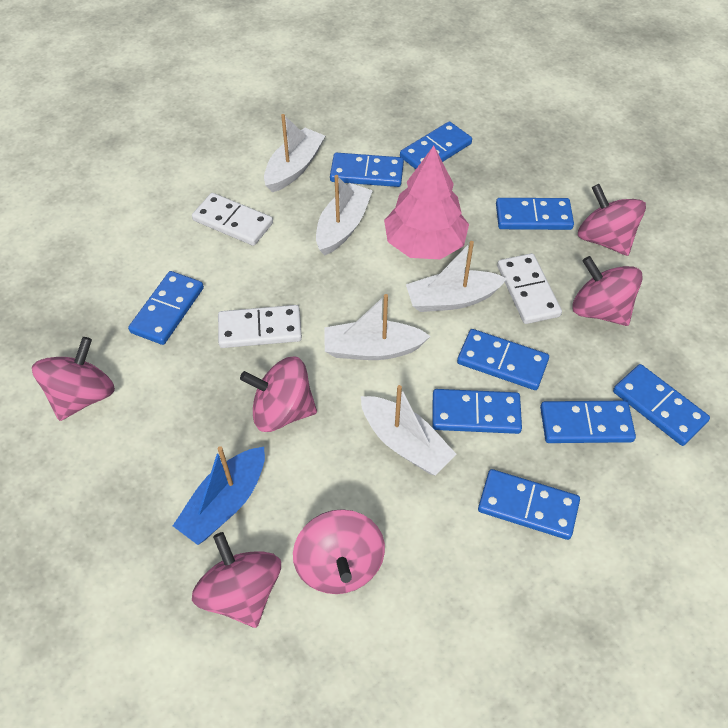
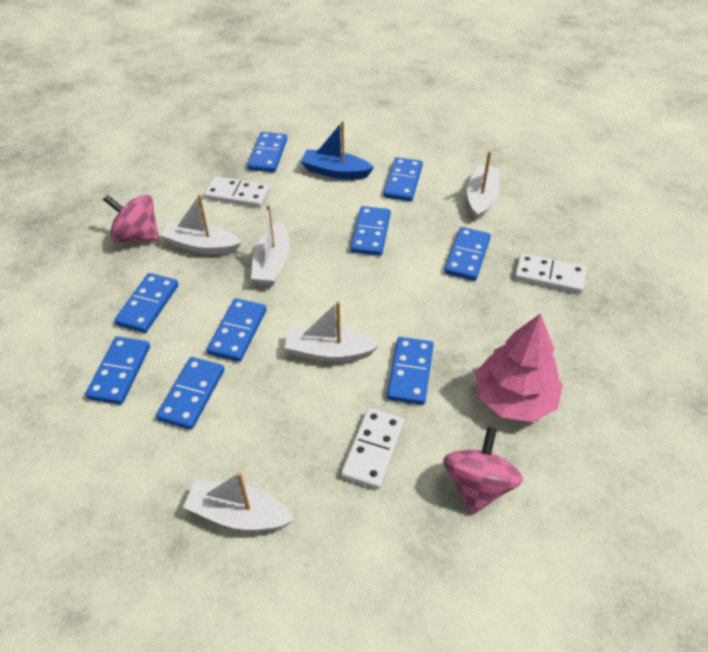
pink spinning top: 6 -> 2

